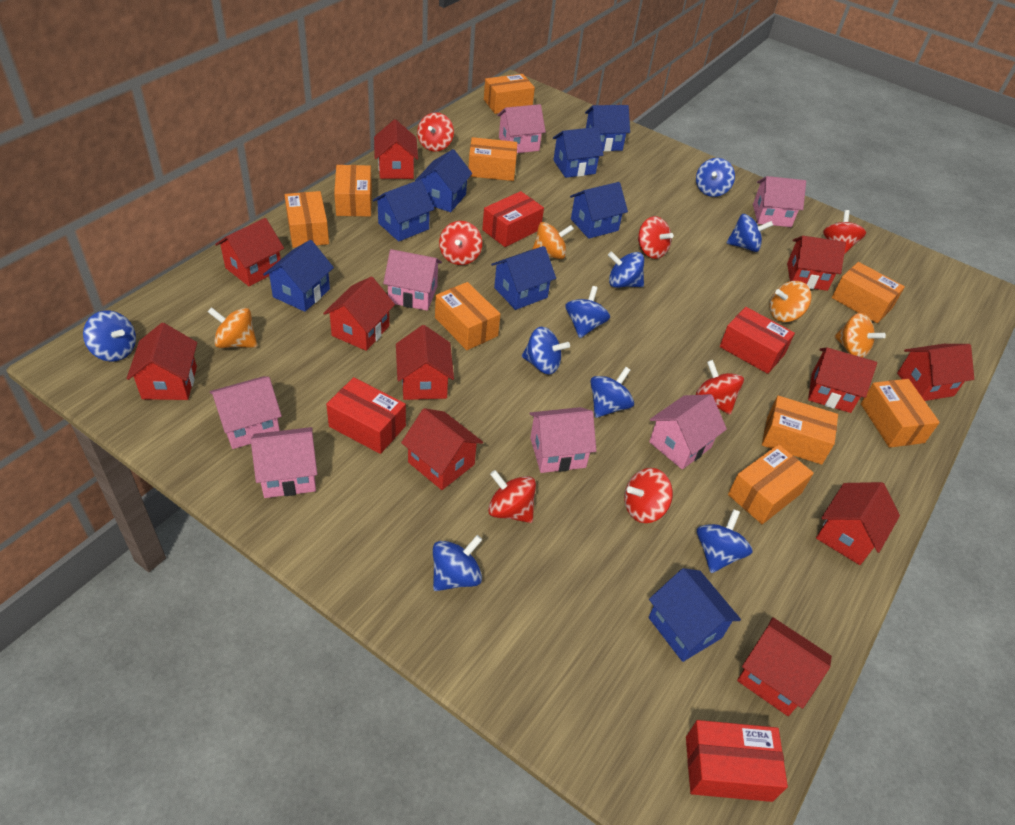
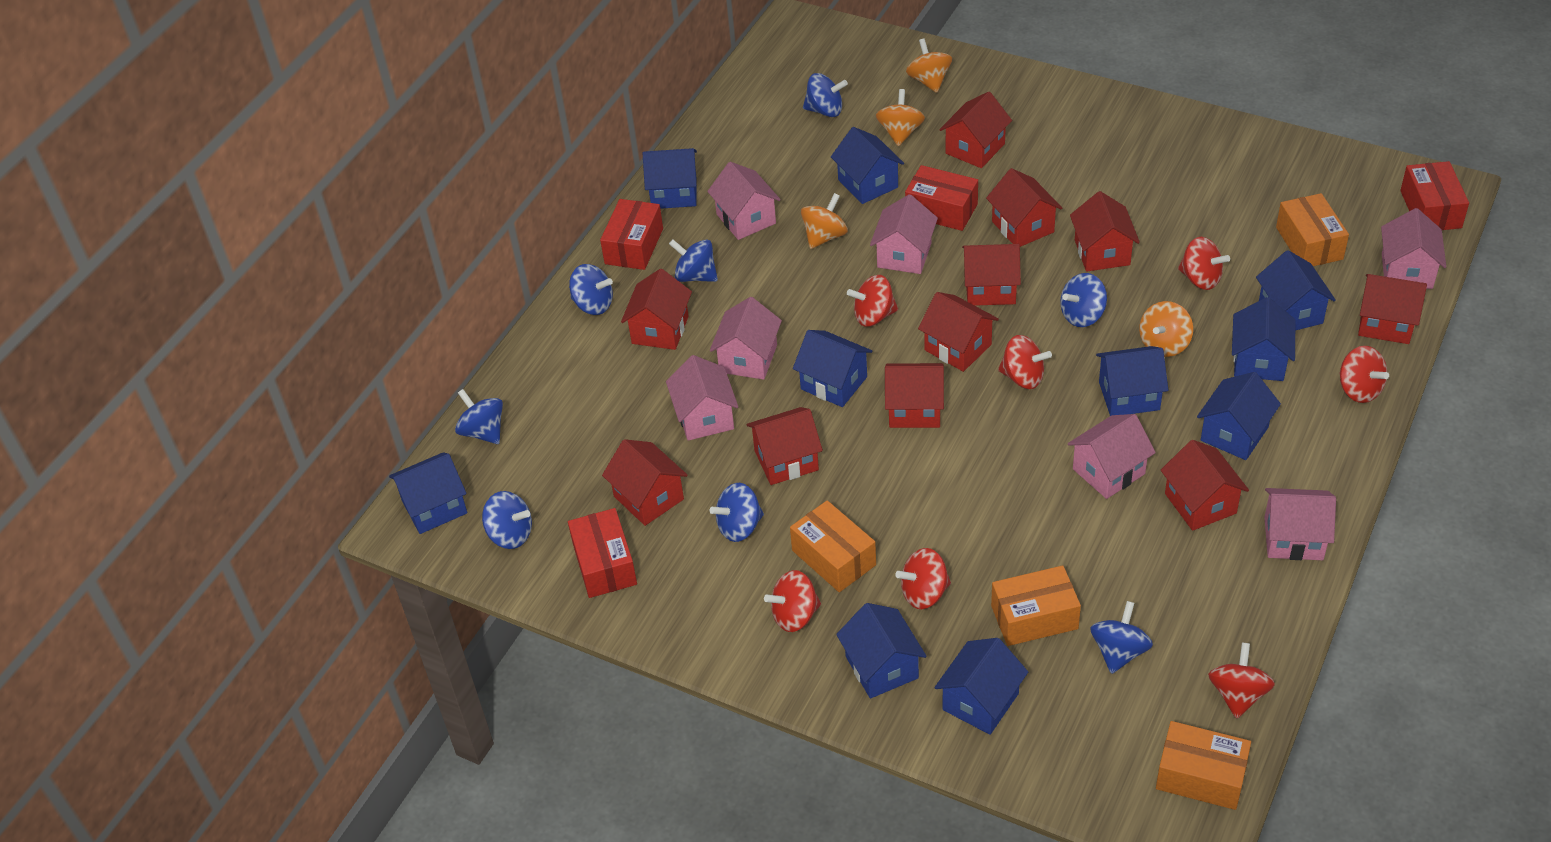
blue house: 8 -> 10
blue spinning top: 9 -> 8
orange box: 9 -> 4

